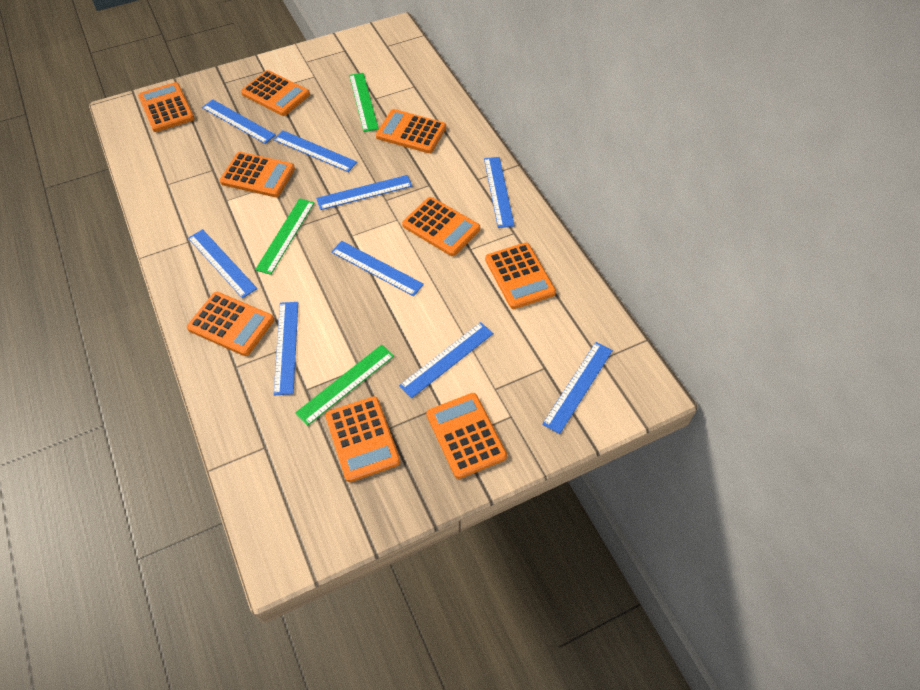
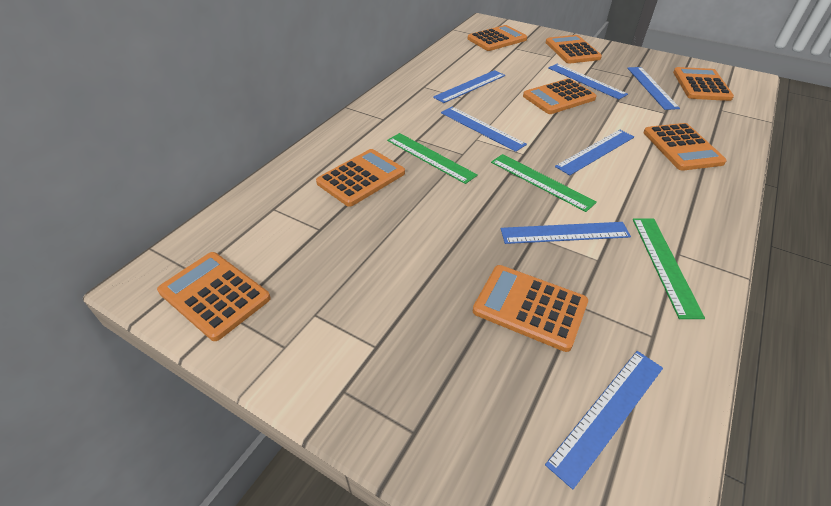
blue ruler: 9 -> 7
orange calculator: 9 -> 8

